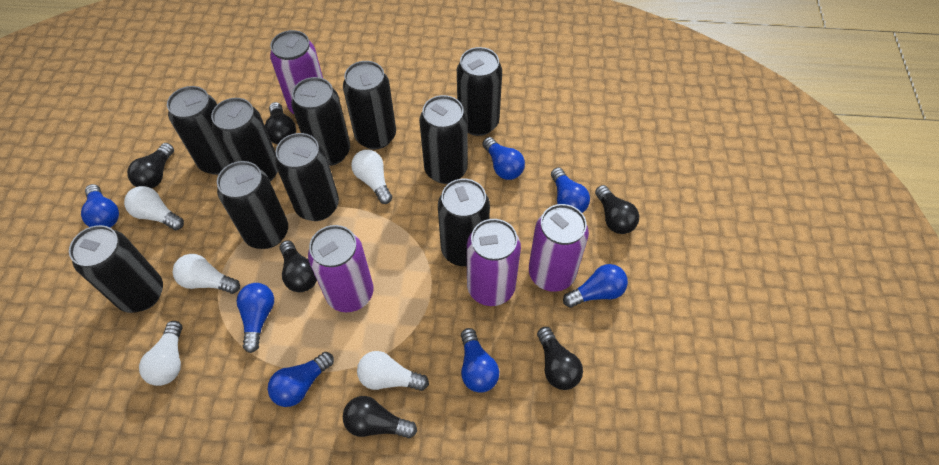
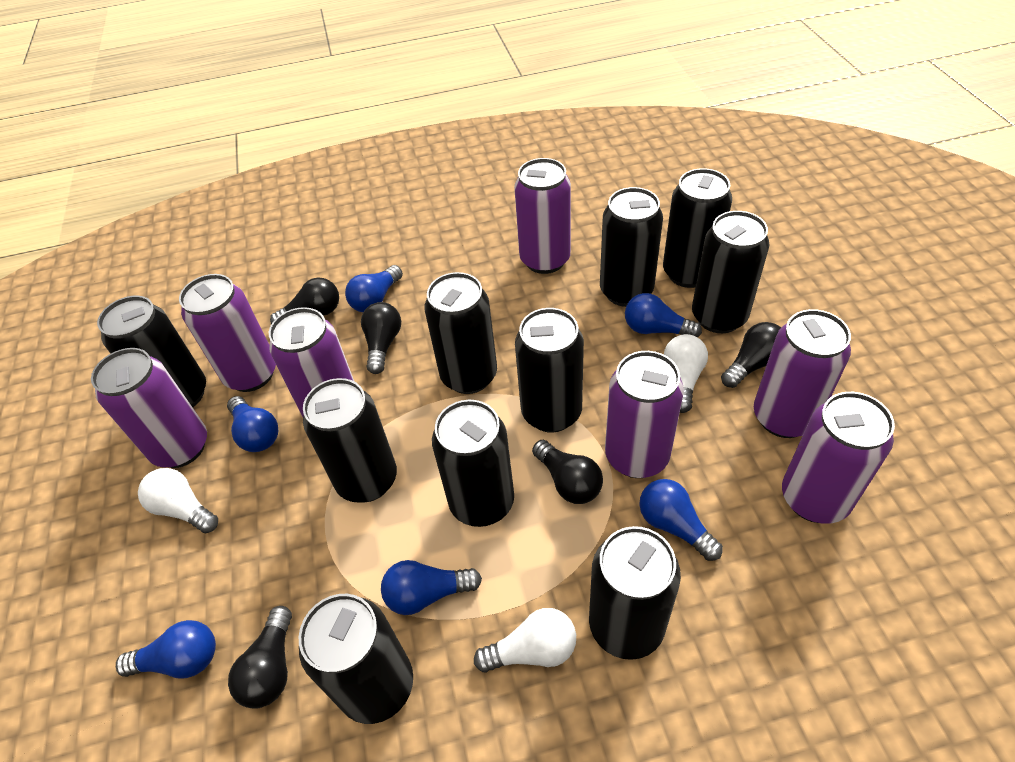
black light bulb: 6 -> 5
blue light bulb: 7 -> 6
purple can: 4 -> 7
white light bulb: 5 -> 3

